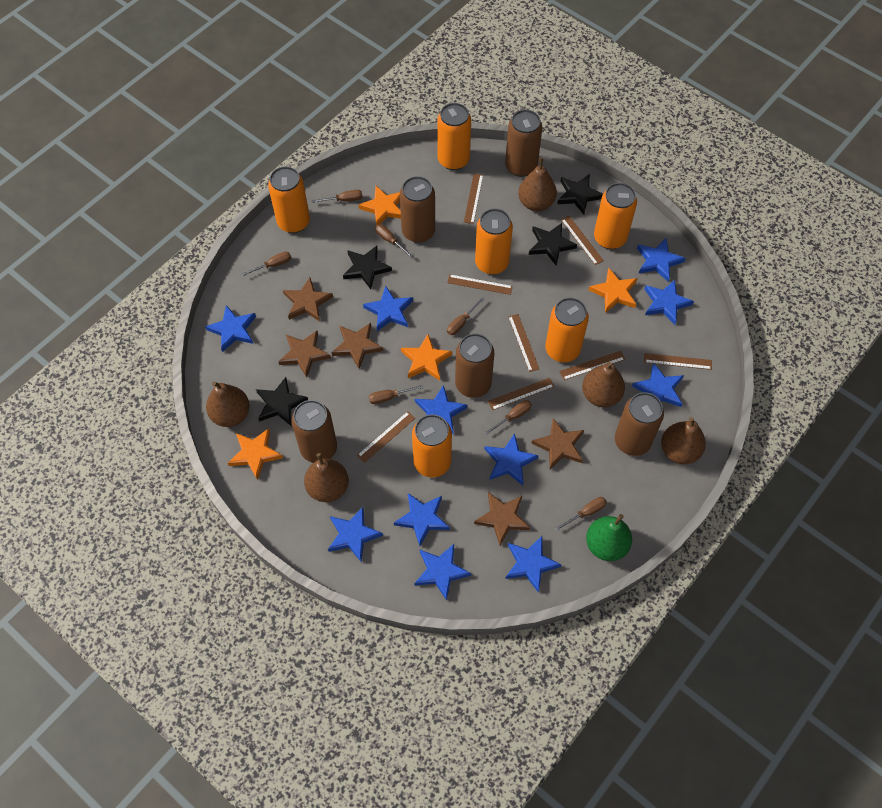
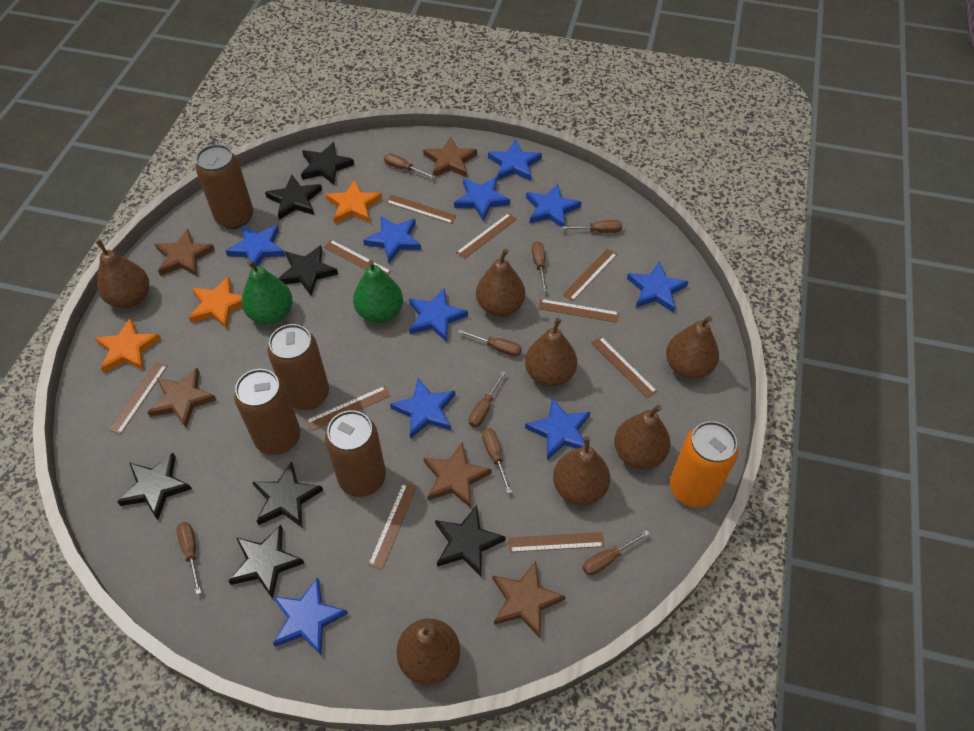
black star: 4 -> 7
blue star: 11 -> 10
brown can: 5 -> 4
brown pear: 5 -> 7
brown ruler: 8 -> 10
brown screwdriver: 7 -> 8
green pear: 1 -> 2
orange can: 6 -> 1
orange star: 4 -> 3

